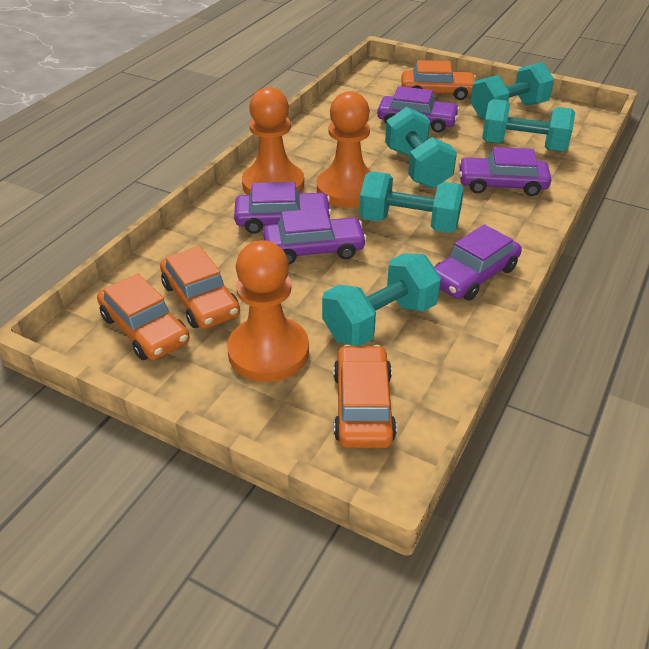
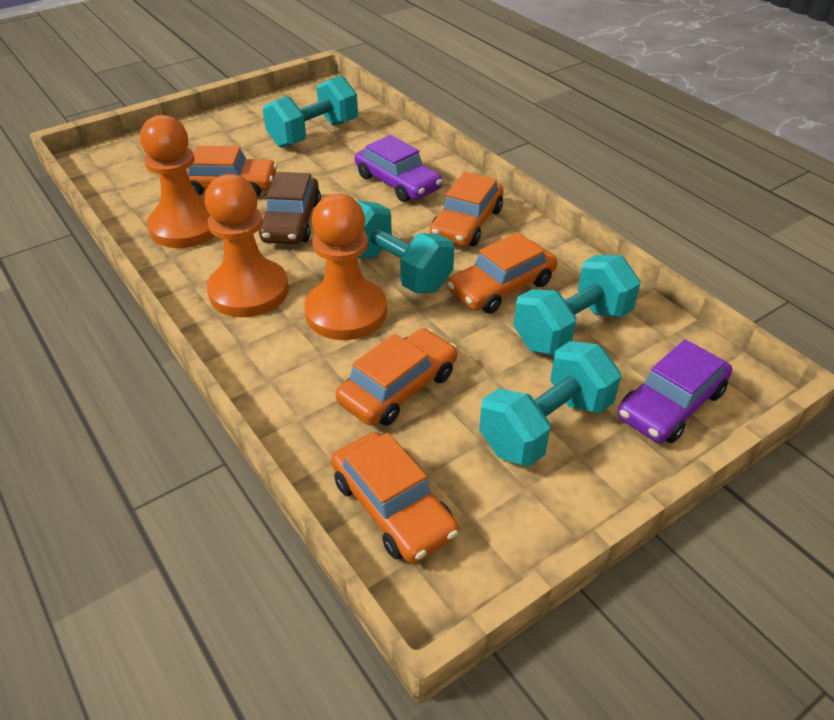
brown car: 0 -> 1
orange car: 4 -> 5
purple car: 5 -> 2
turquoise dumbbell: 5 -> 4

